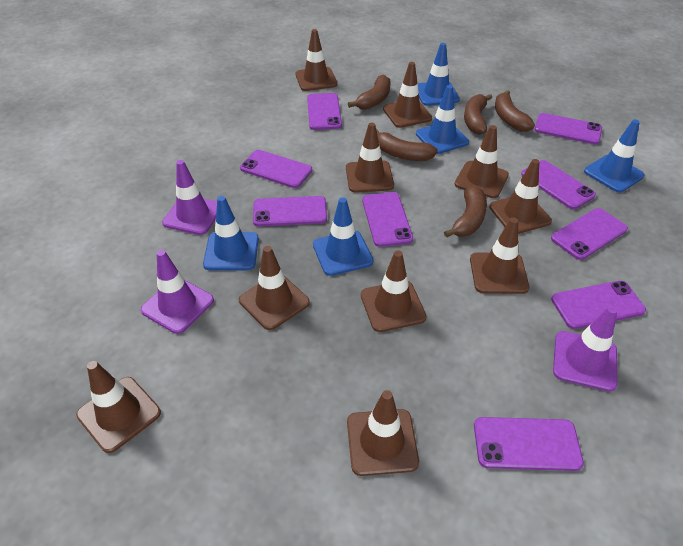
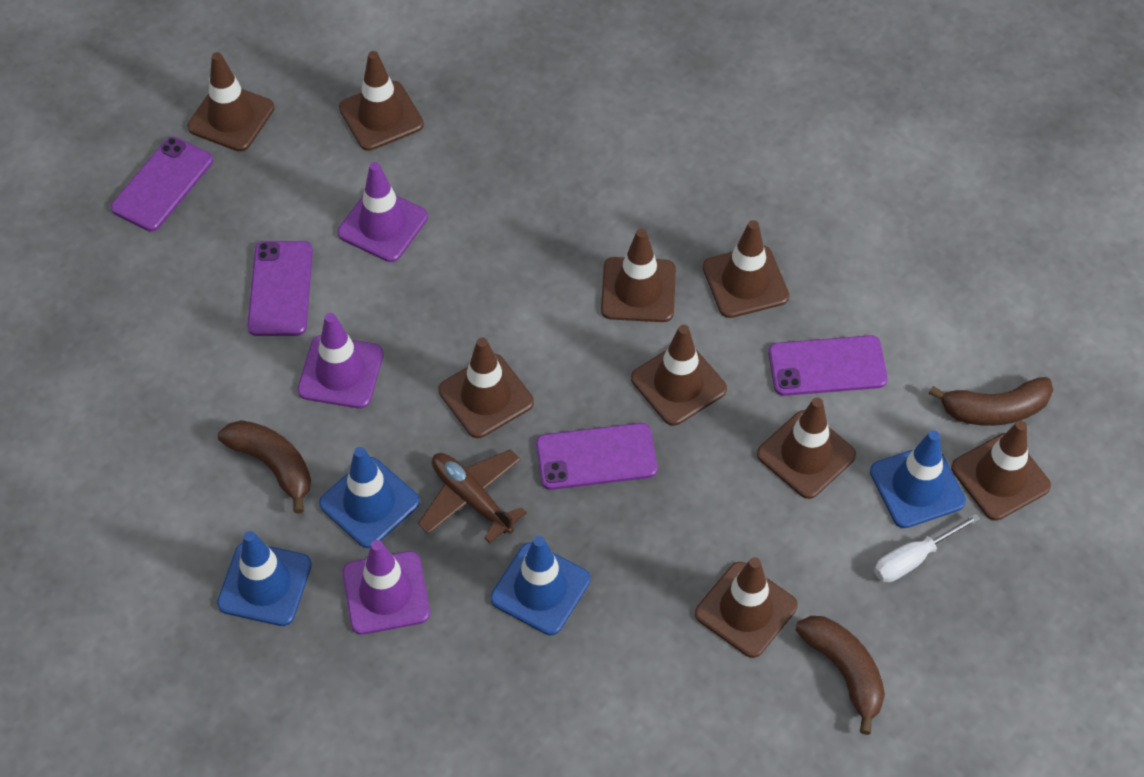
blue traffic cone: 5 -> 4
brown banana: 5 -> 3
brown plane: 0 -> 1
brown traffic cone: 10 -> 9
purple phone: 9 -> 4
white screwdriver: 0 -> 1

